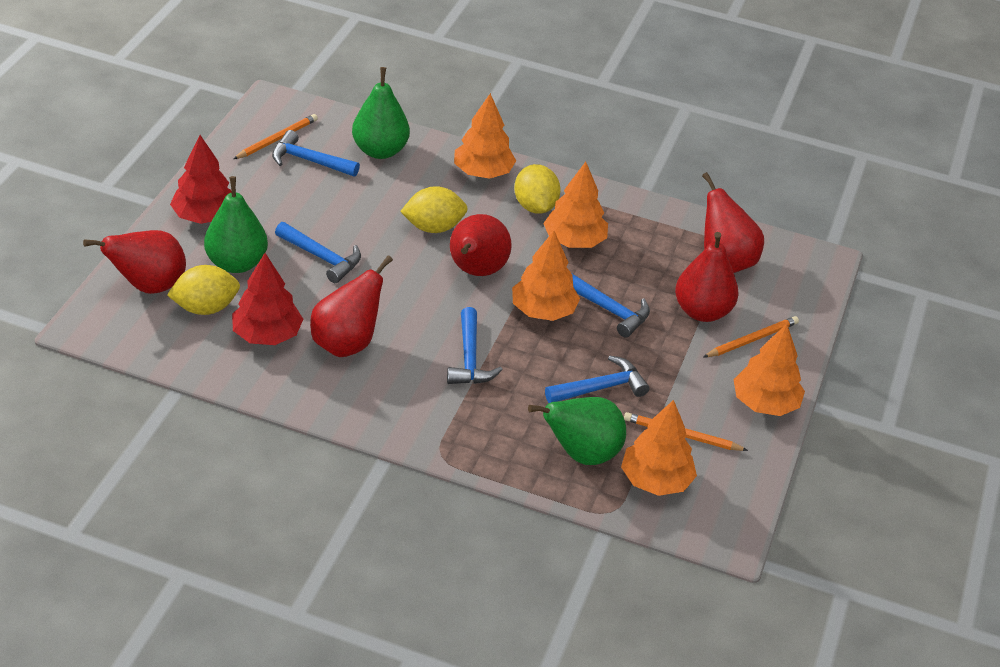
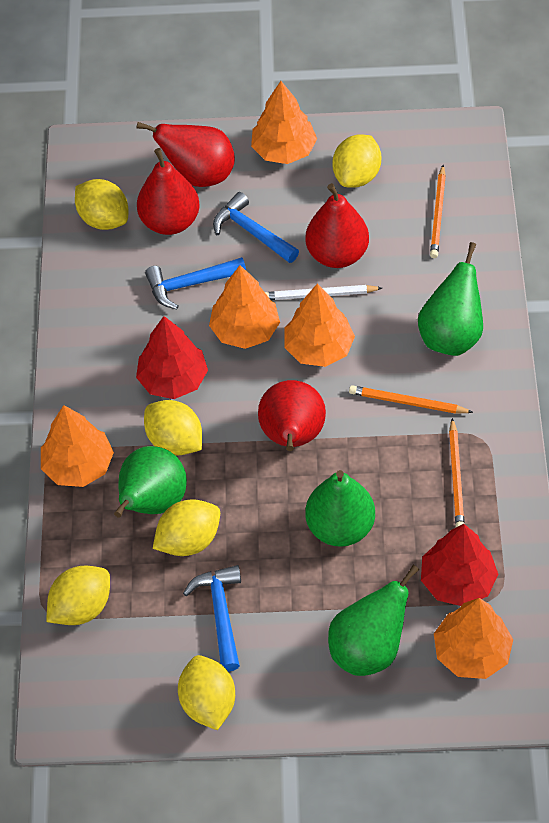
blue hammer: 5 -> 3
green pear: 3 -> 4
red pear: 5 -> 4
white pencil: 0 -> 1
yellow lemon: 3 -> 6

